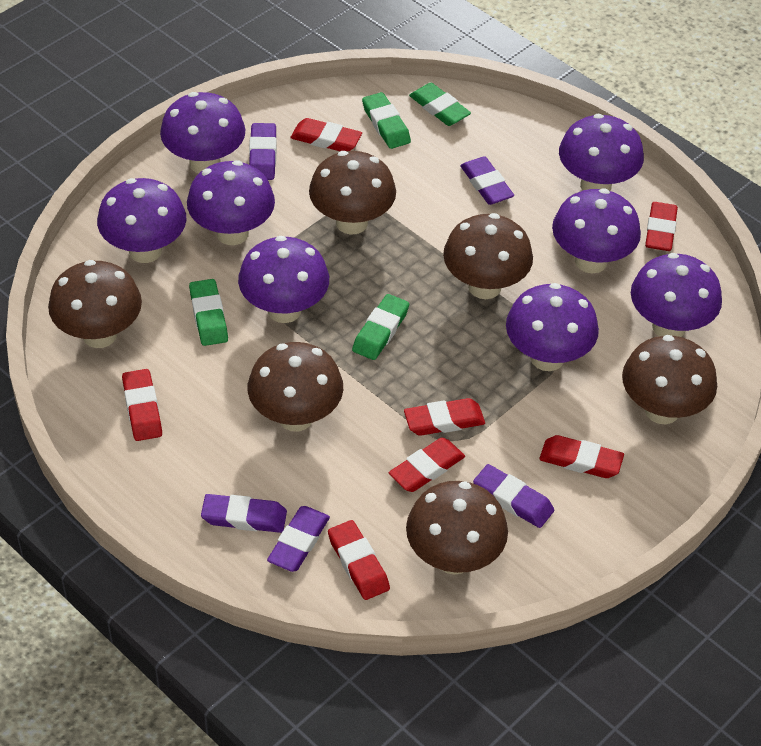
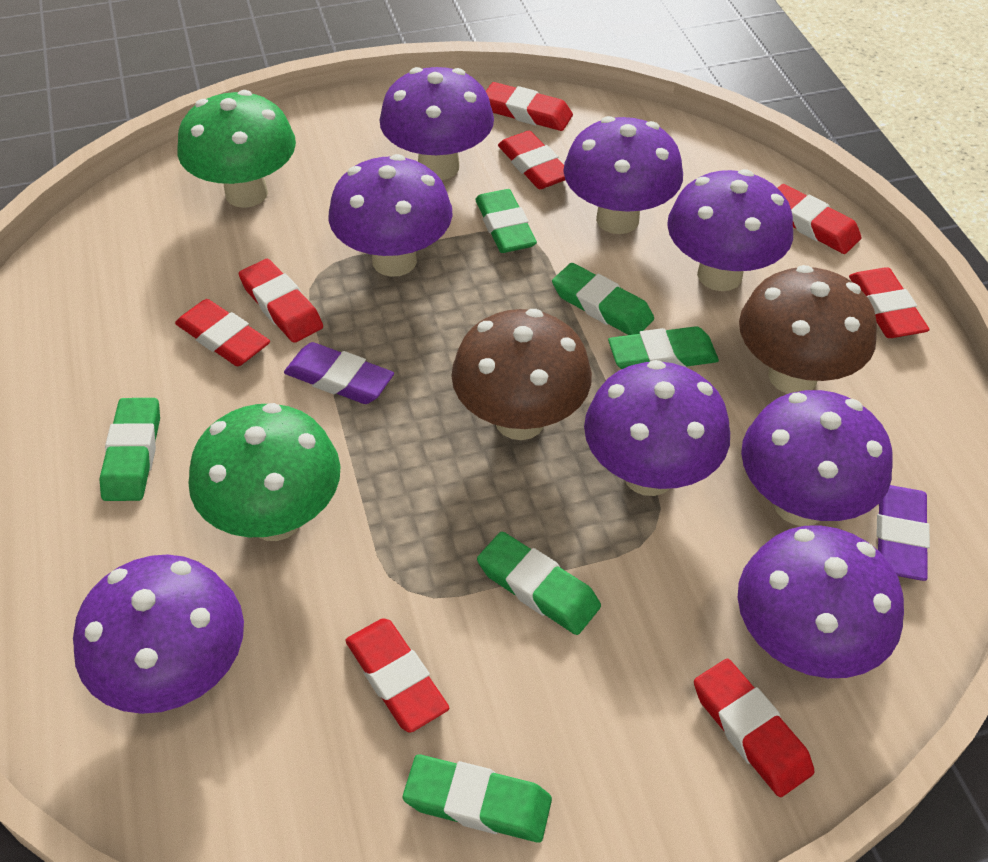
brown mushroom: 6 -> 2
green eraser: 4 -> 6
green mushroom: 0 -> 2
purple eraser: 5 -> 2
red eraser: 7 -> 8

